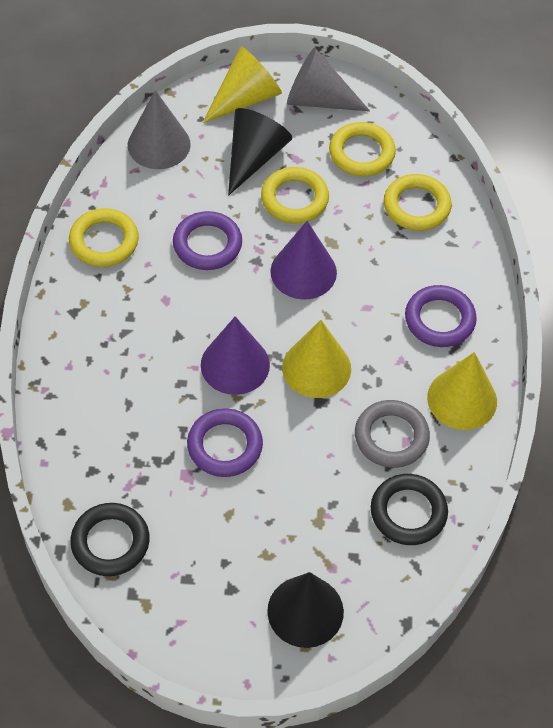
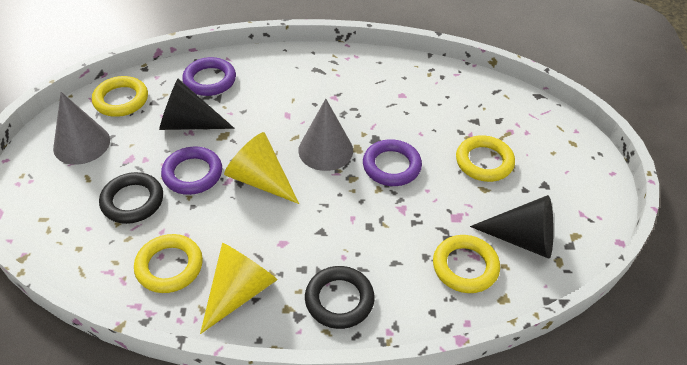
grey ring: 1 -> 0
purple cone: 2 -> 0
yellow cone: 3 -> 2

